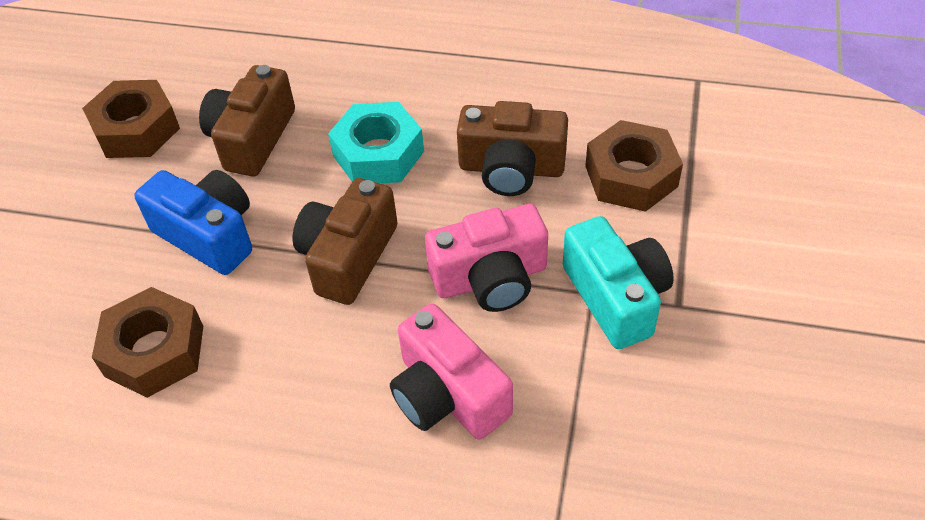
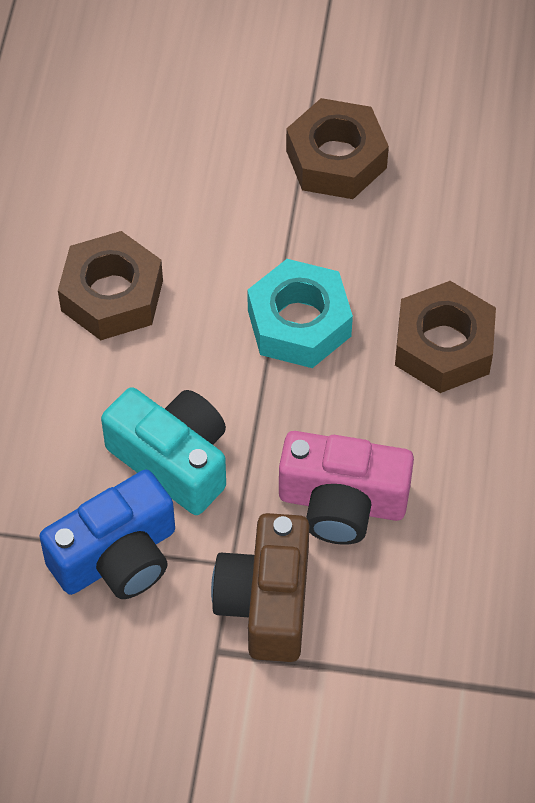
brown camera: 3 -> 1
pink camera: 2 -> 1

